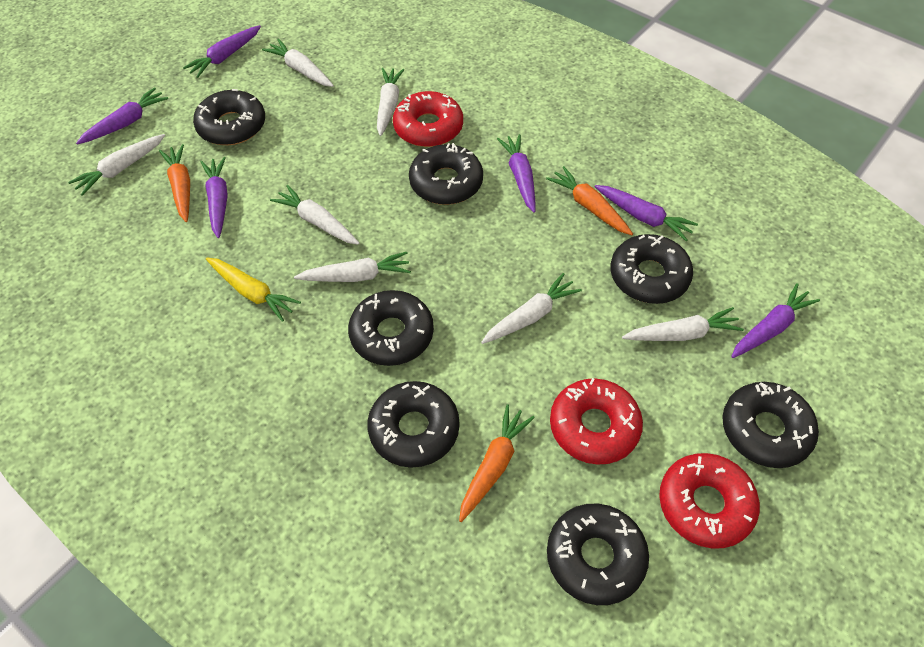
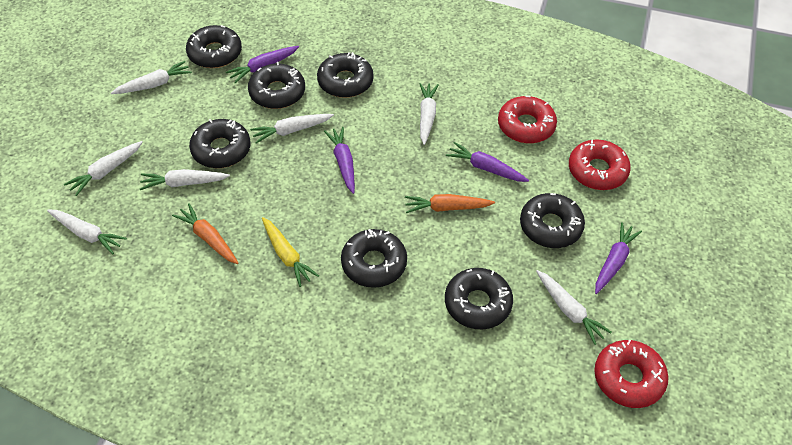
orange carrot: 3 -> 2
purple carrot: 6 -> 4

